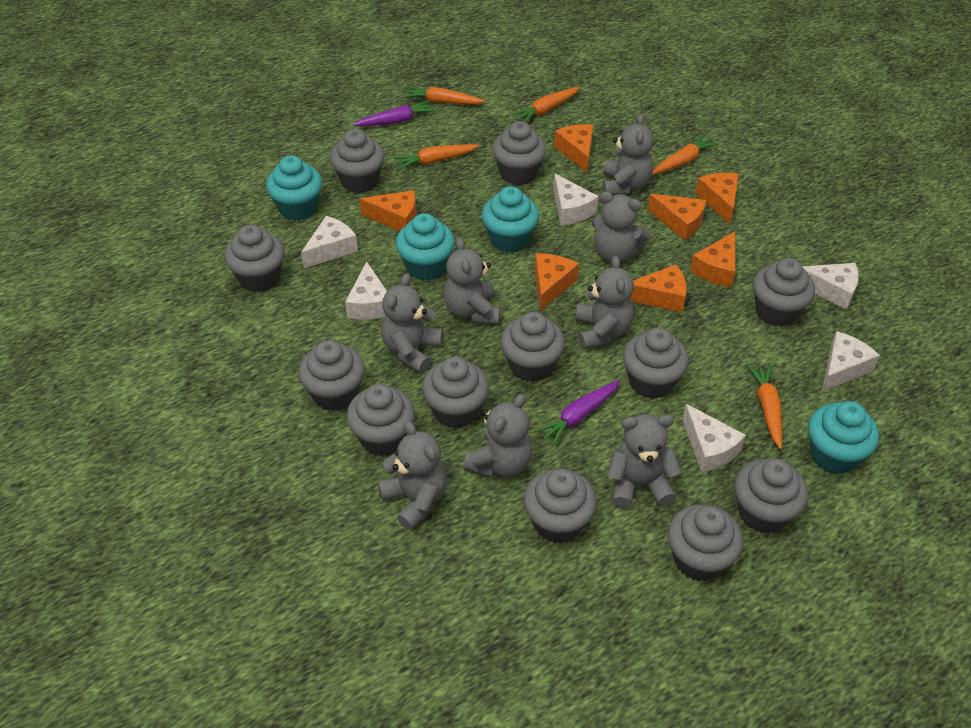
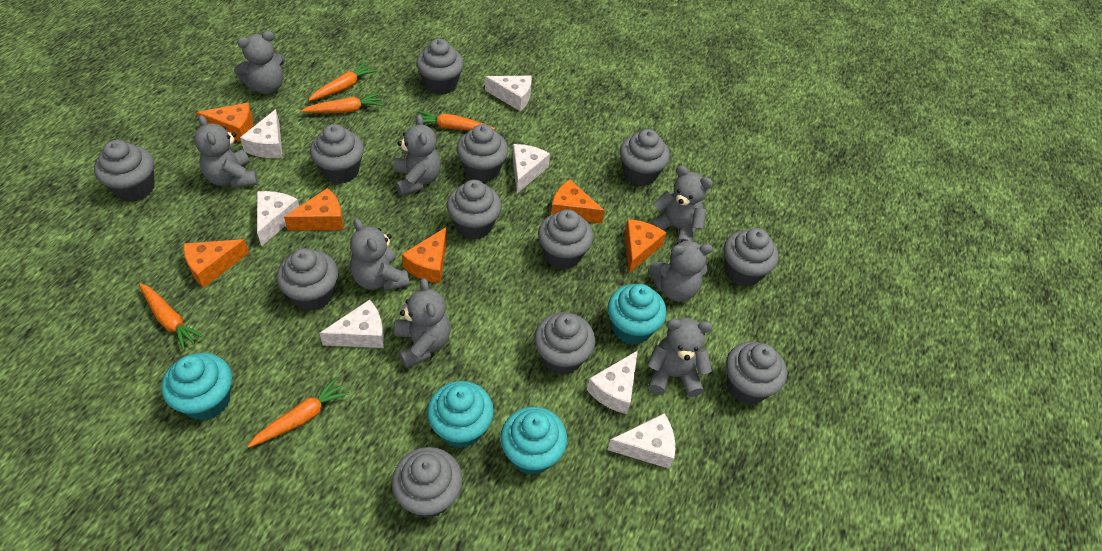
orange cheese: 7 -> 6
purple carrot: 2 -> 0
white cheese: 6 -> 7

